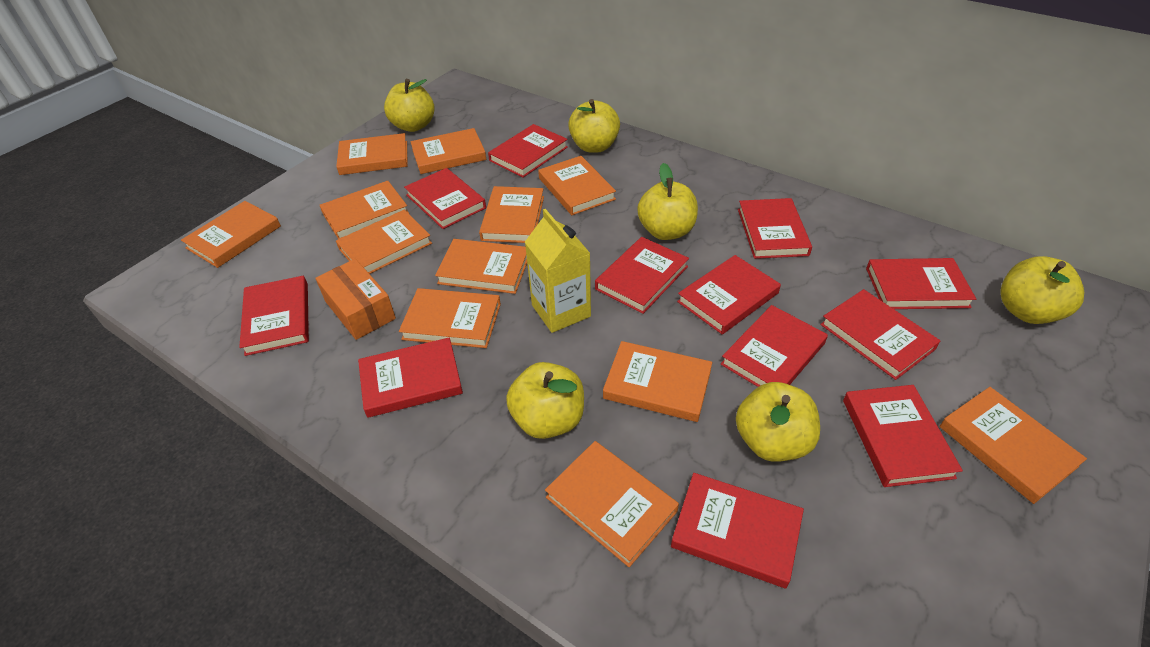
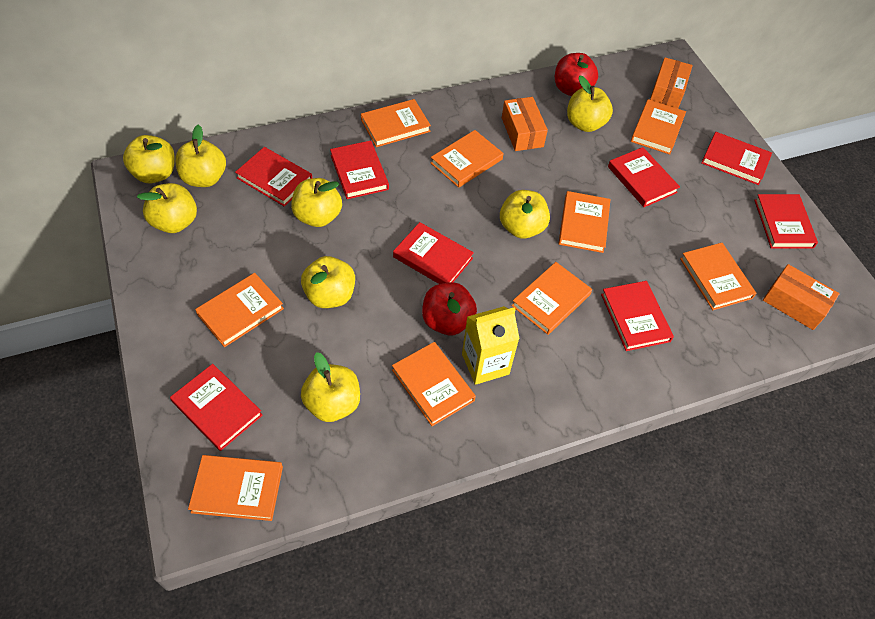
orange book: 12 -> 9
orange box: 1 -> 3
red apple: 0 -> 2
red book: 12 -> 8
yellow apple: 6 -> 8

